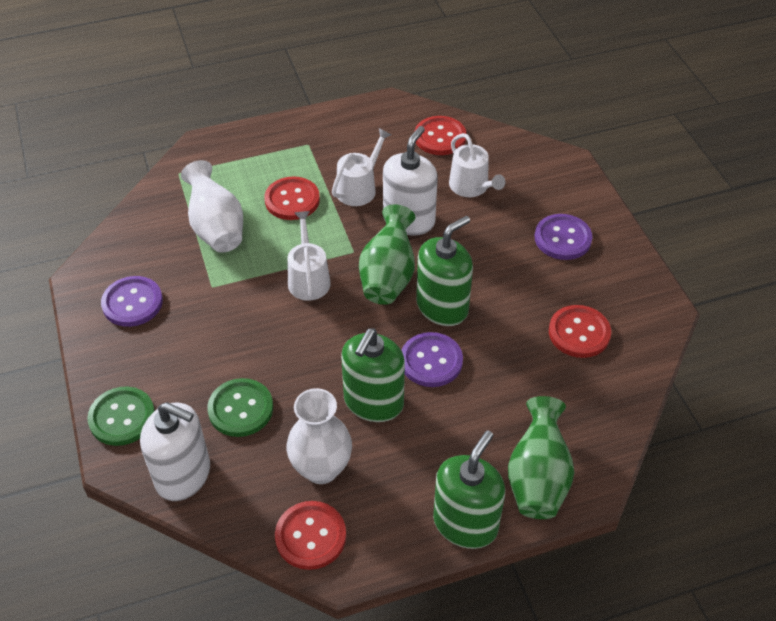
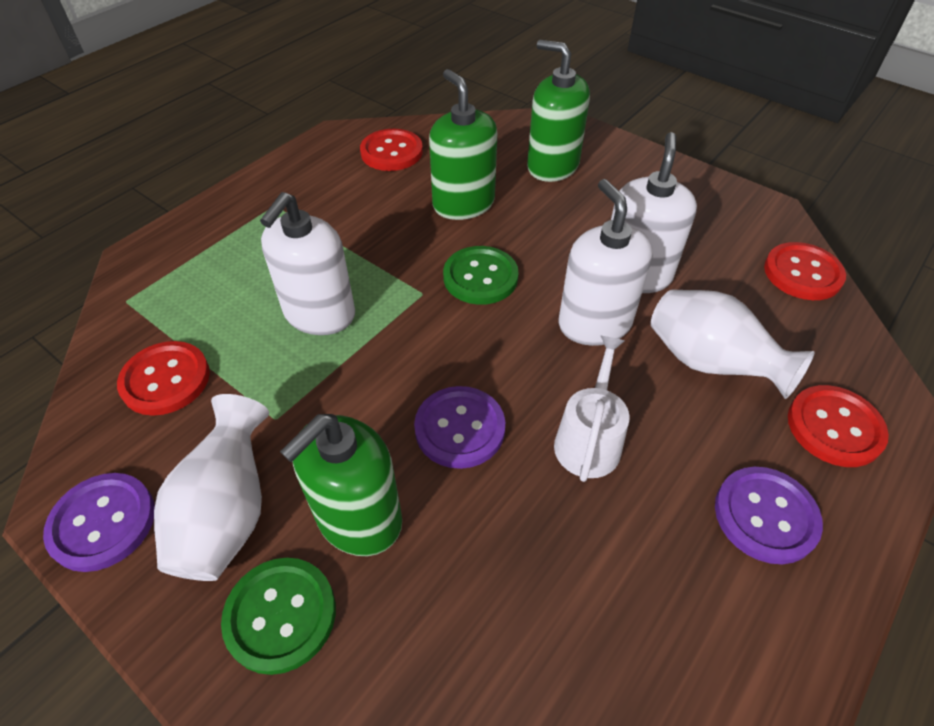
green vase: 2 -> 0
white soap dispenser: 2 -> 3
white watering can: 3 -> 1

